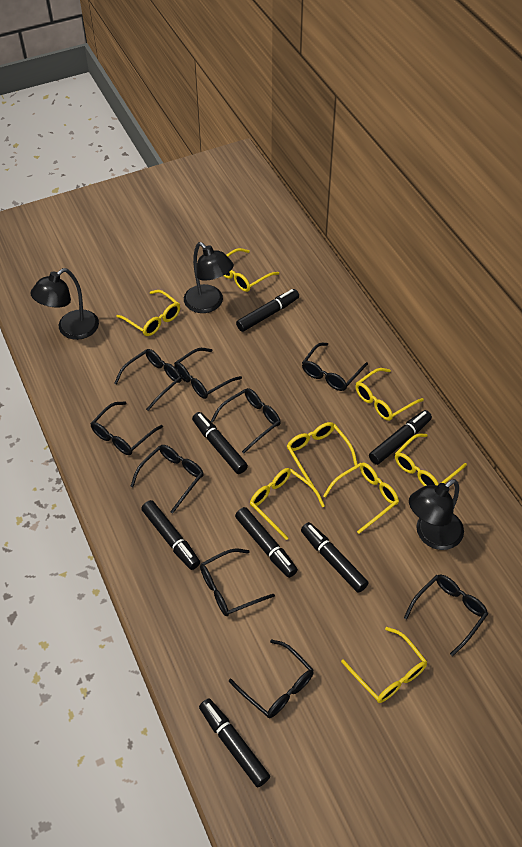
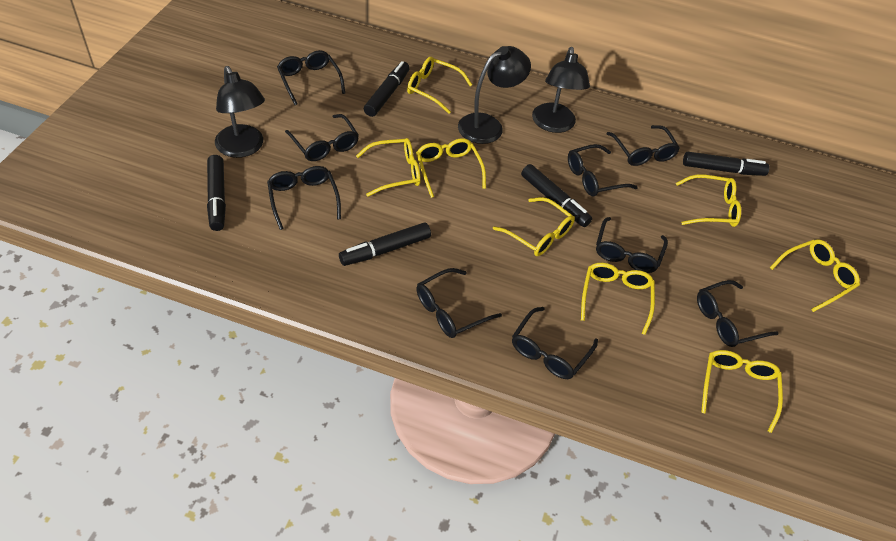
black marker: 7 -> 5

